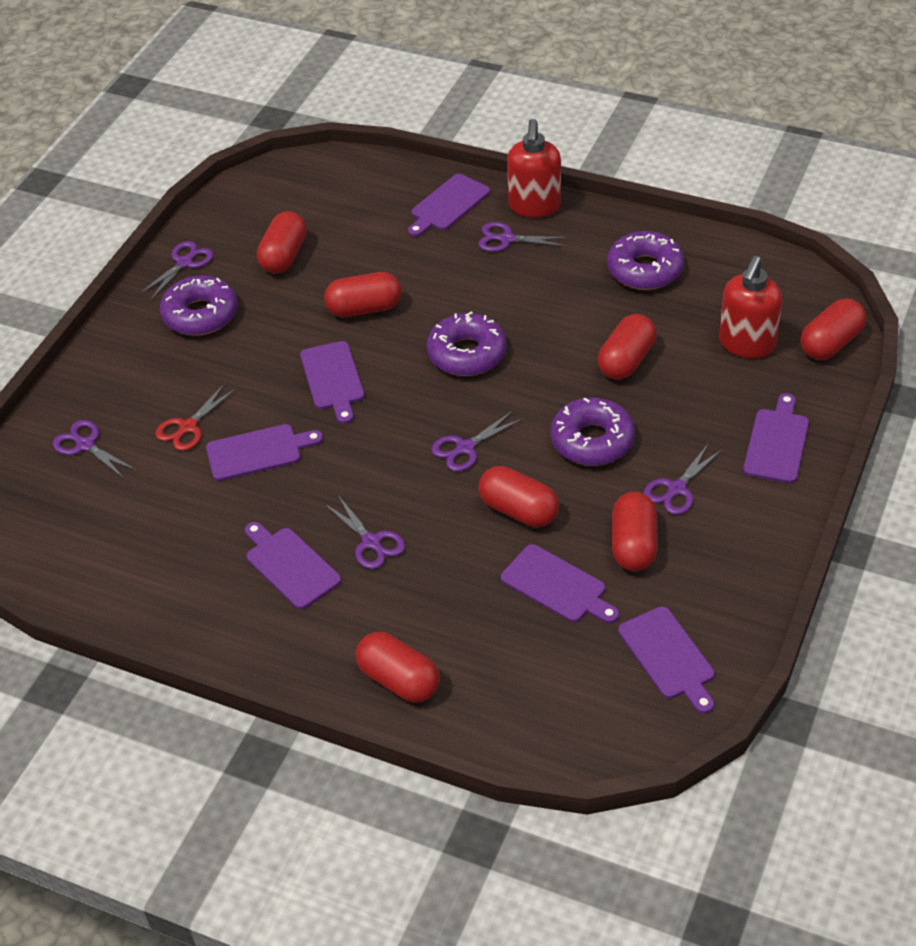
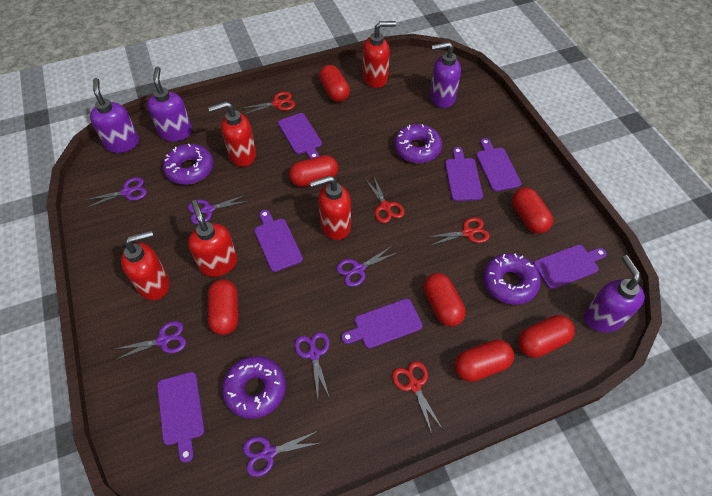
purple soap dispenser: 0 -> 4
red scissors: 1 -> 4
red soap dispenser: 2 -> 5

